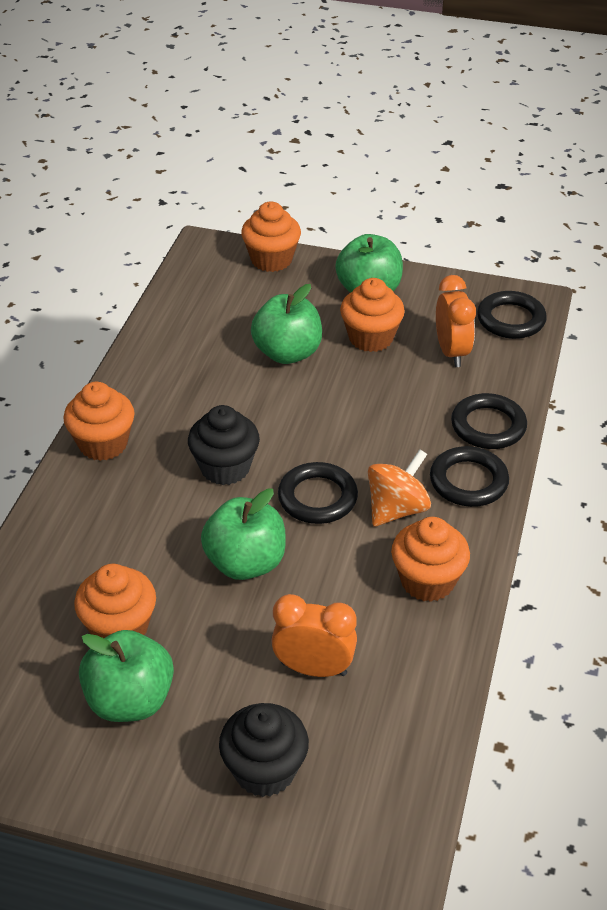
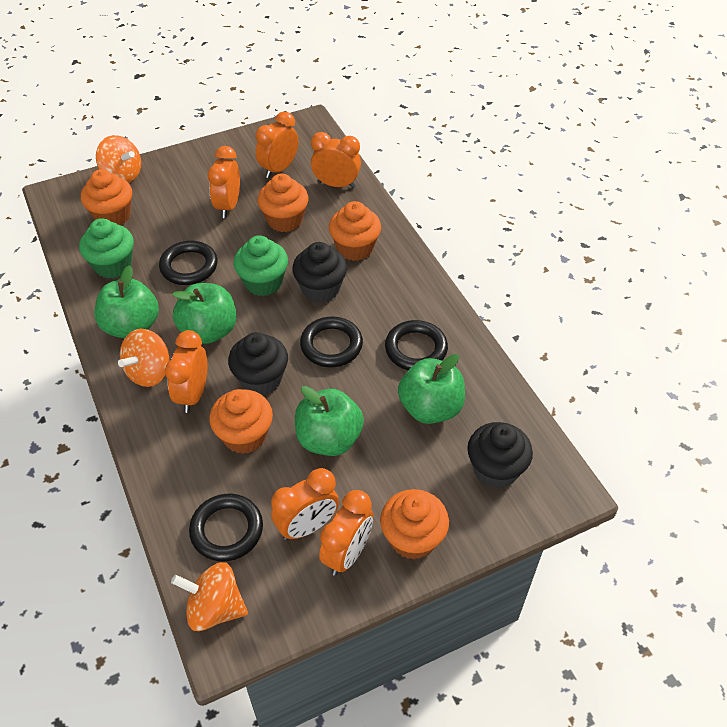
black cupcake: 2 -> 3
green cupcake: 0 -> 2
orange clock: 2 -> 6
orange spinning top: 1 -> 3

